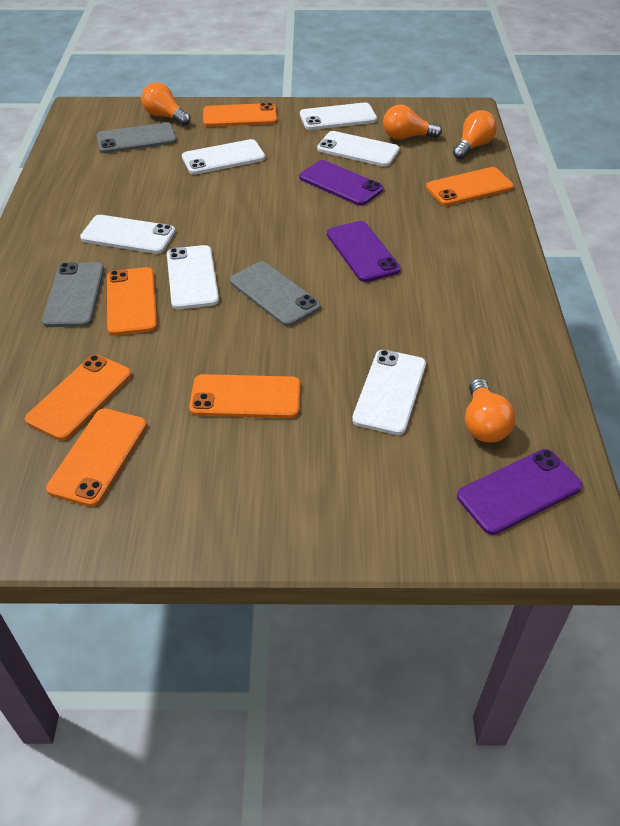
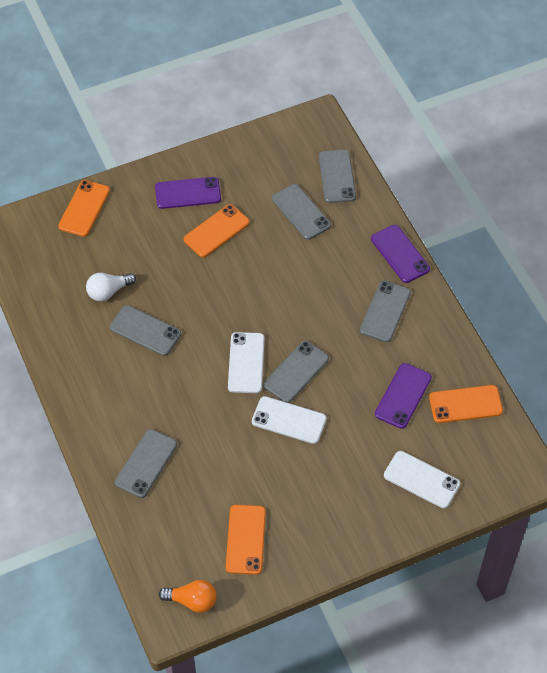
grey phone: 3 -> 6
orange light bulb: 4 -> 1
orange phone: 6 -> 4
white light bulb: 0 -> 1
white phone: 6 -> 3

